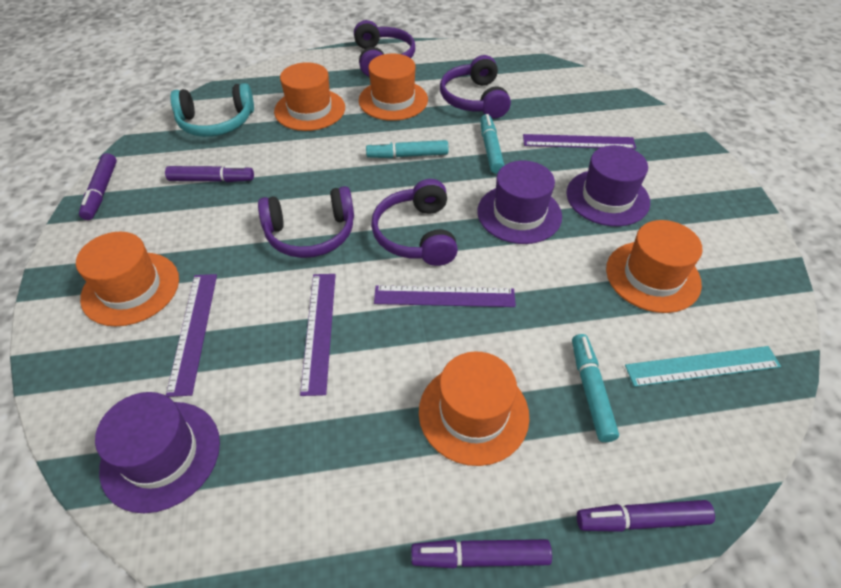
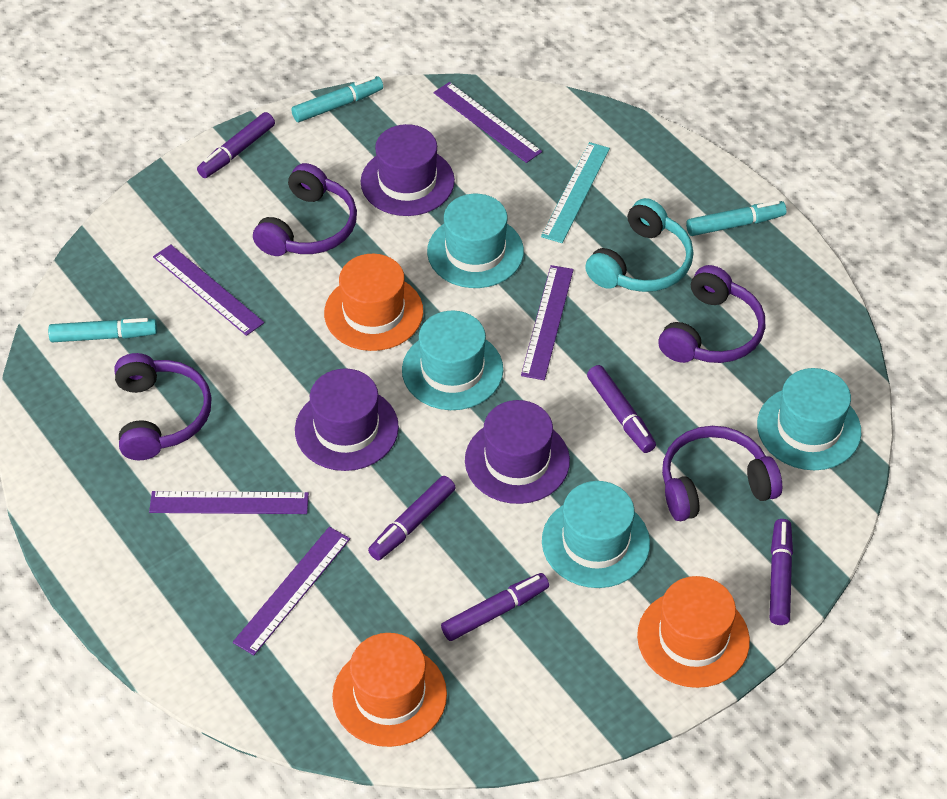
orange hat: 5 -> 3
purple marker: 4 -> 5
purple ruler: 4 -> 5
turquoise hat: 0 -> 4

